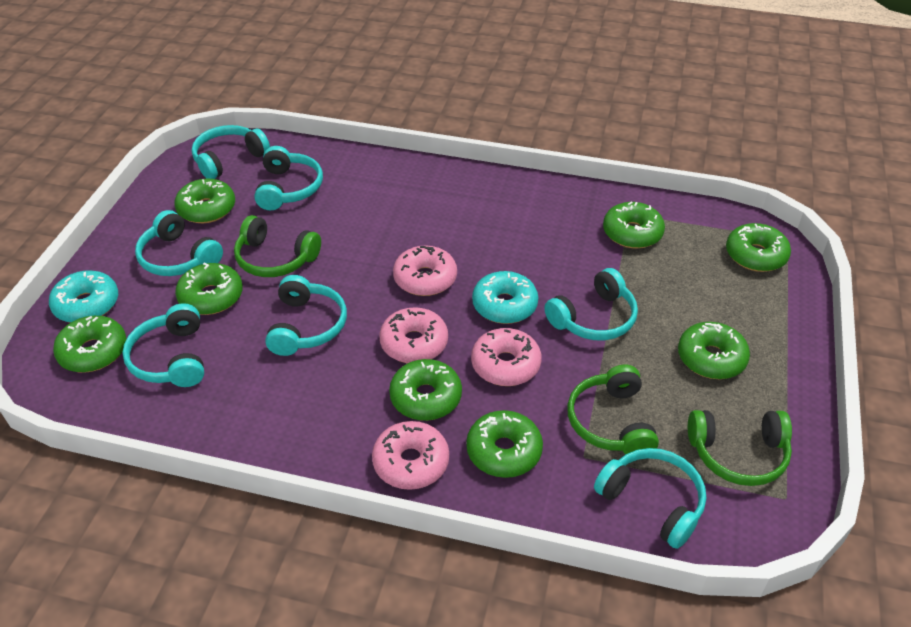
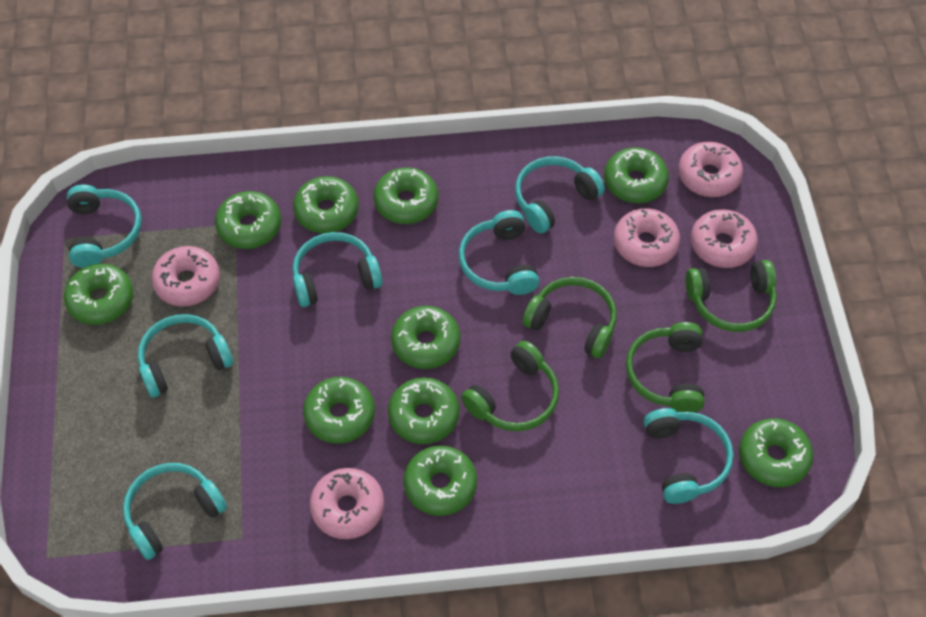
green donut: 8 -> 10
green headphones: 3 -> 4
pink donut: 4 -> 5
turquoise donut: 2 -> 0

